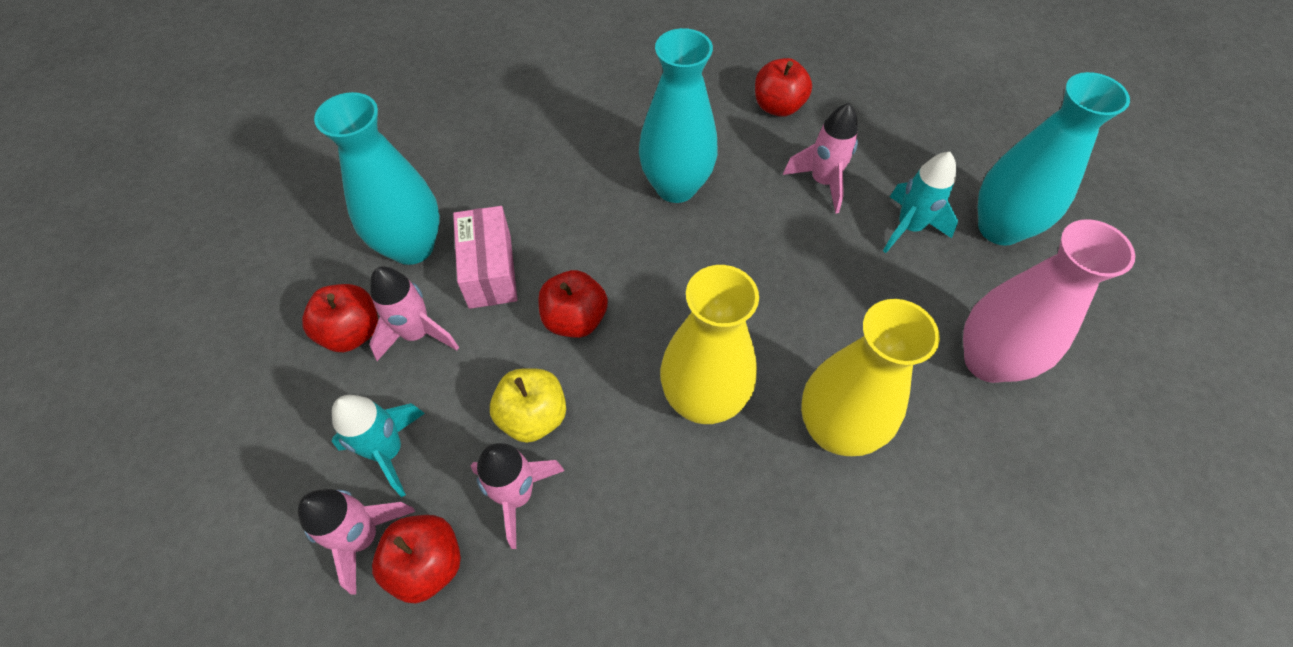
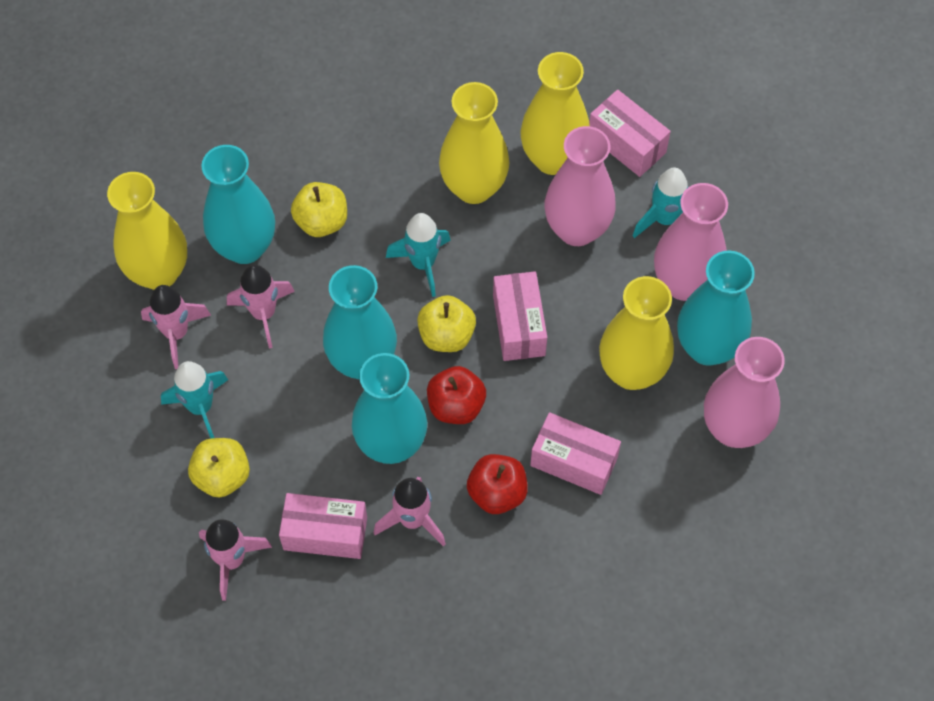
pink box: 1 -> 4
pink vase: 1 -> 3
red apple: 4 -> 2
turquoise rocket: 2 -> 3
turquoise vase: 3 -> 4
yellow apple: 1 -> 3
yellow vase: 2 -> 4

